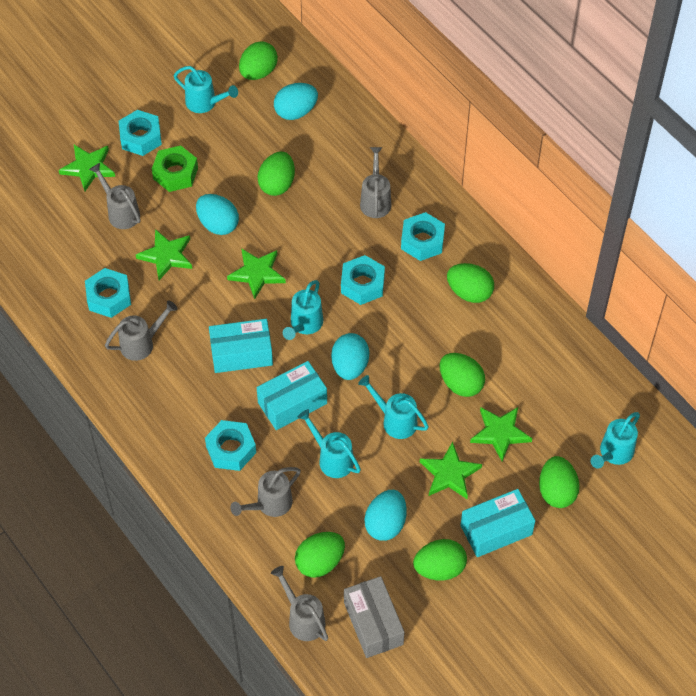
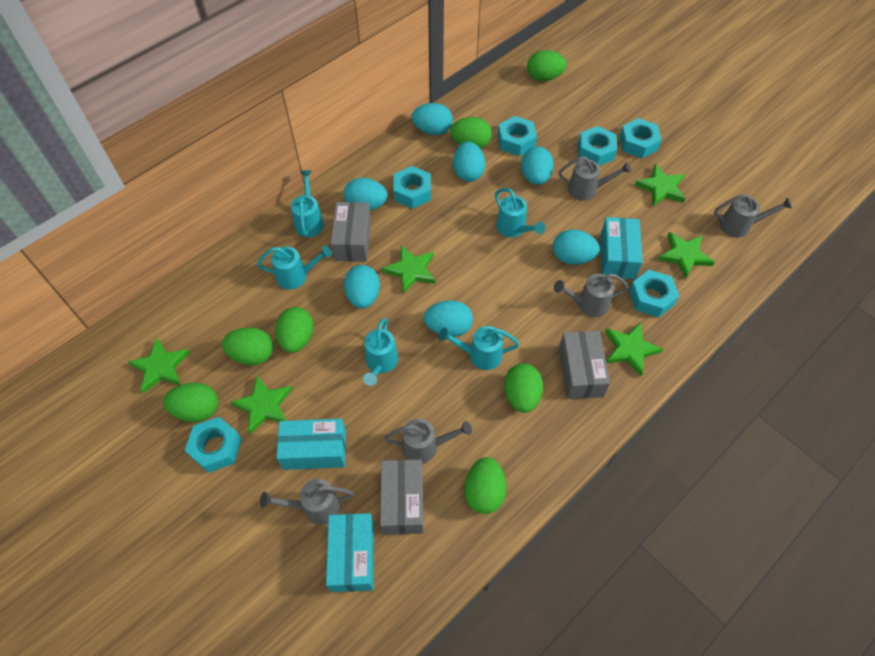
green nut: 1 -> 0
green star: 5 -> 6
grey box: 1 -> 3
turquoise egg: 4 -> 7
turquoise nut: 5 -> 6

